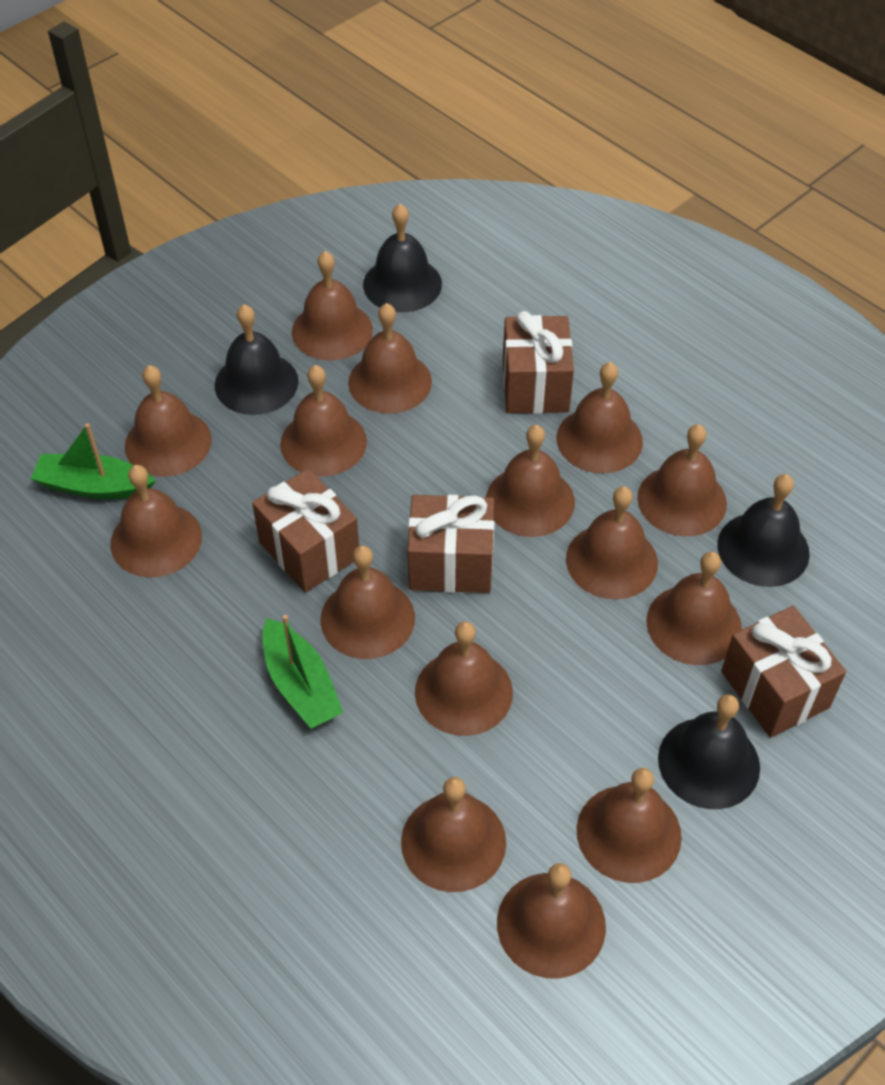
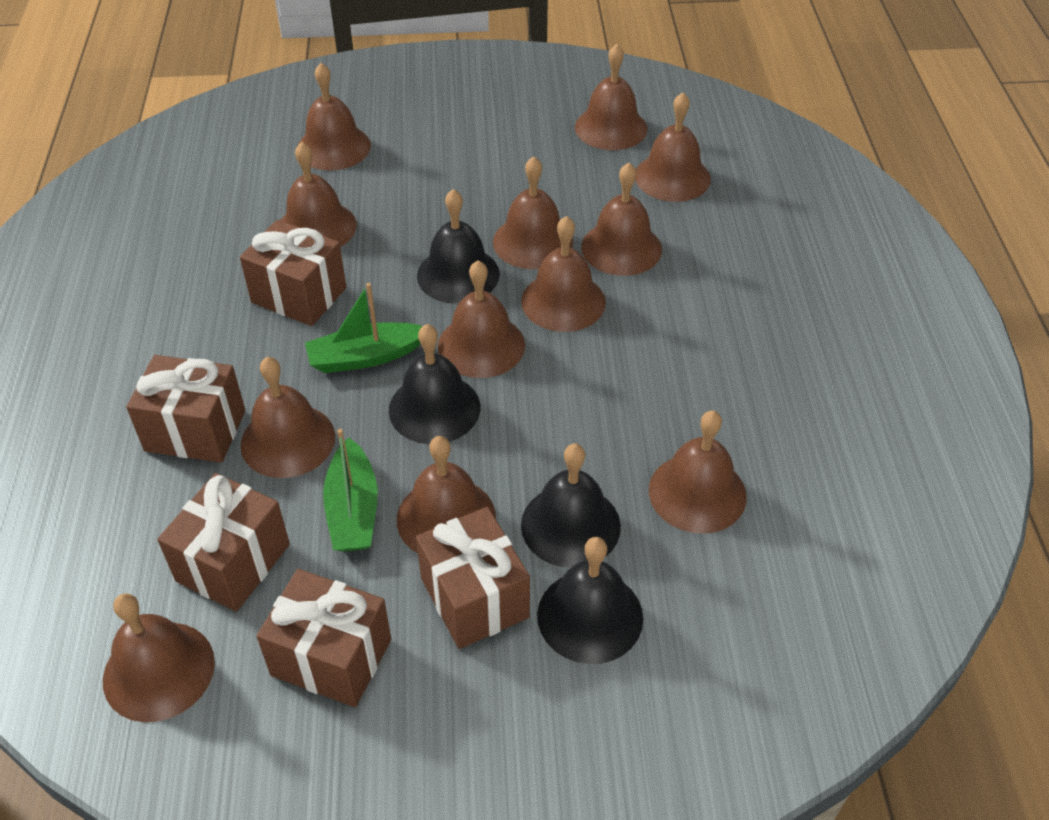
brown bell: 15 -> 12
brown gift: 4 -> 5

